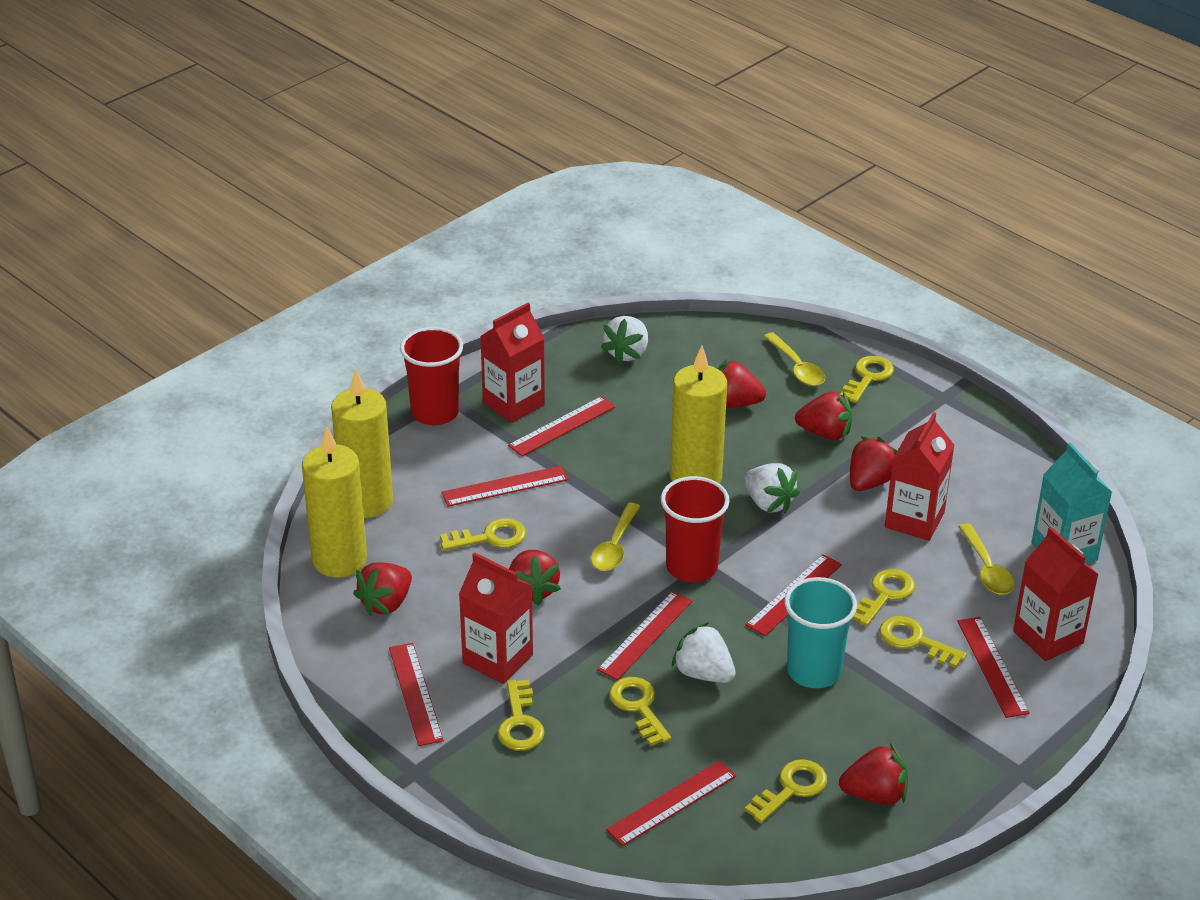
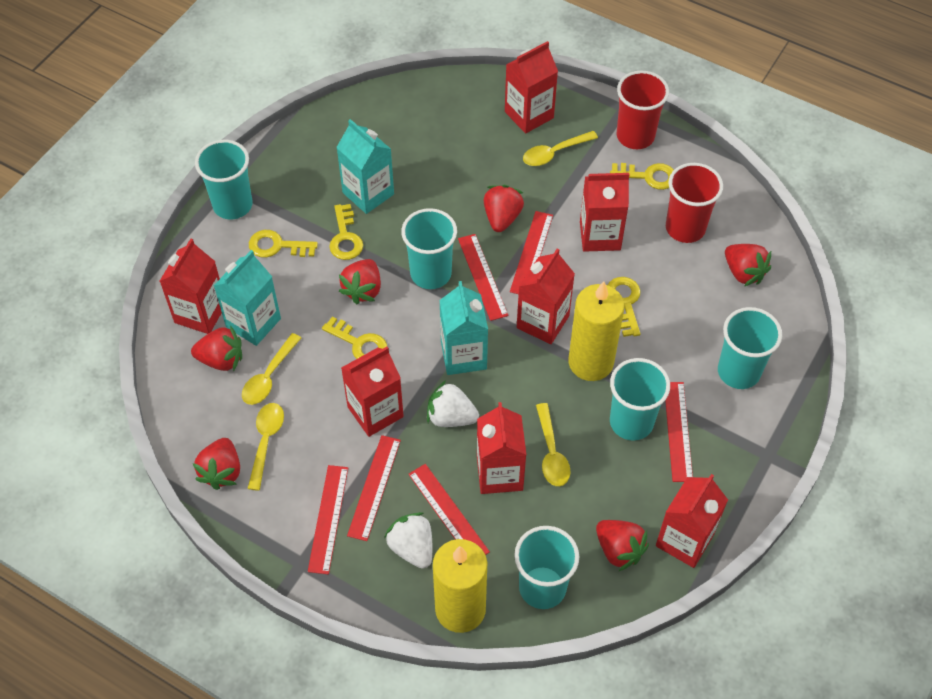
red carton: 4 -> 7
red ruler: 7 -> 6
turquoise carton: 1 -> 3
turquoise cup: 1 -> 5
white strawberry: 3 -> 2
yellow candle: 3 -> 2
yellow key: 7 -> 5
yellow spoon: 3 -> 4

